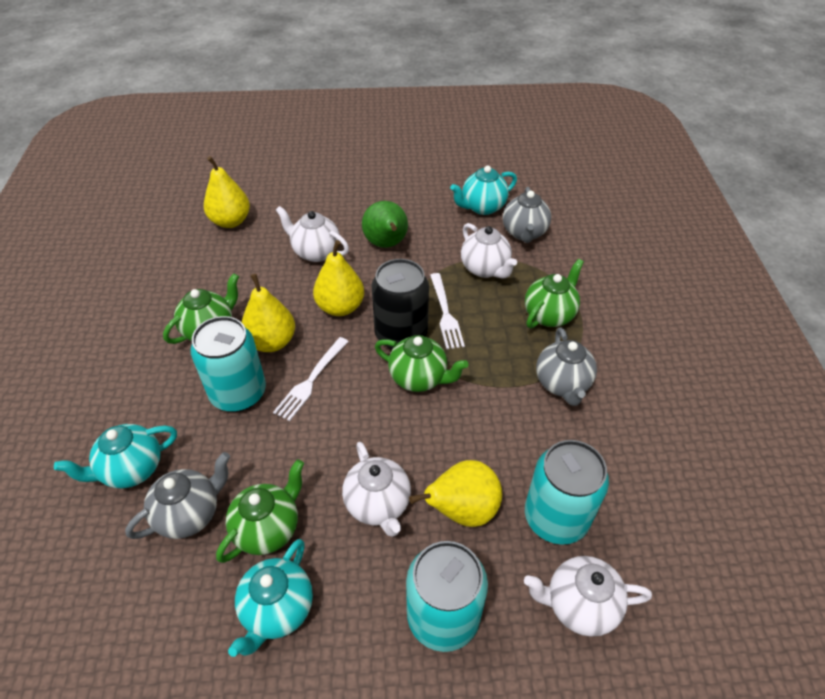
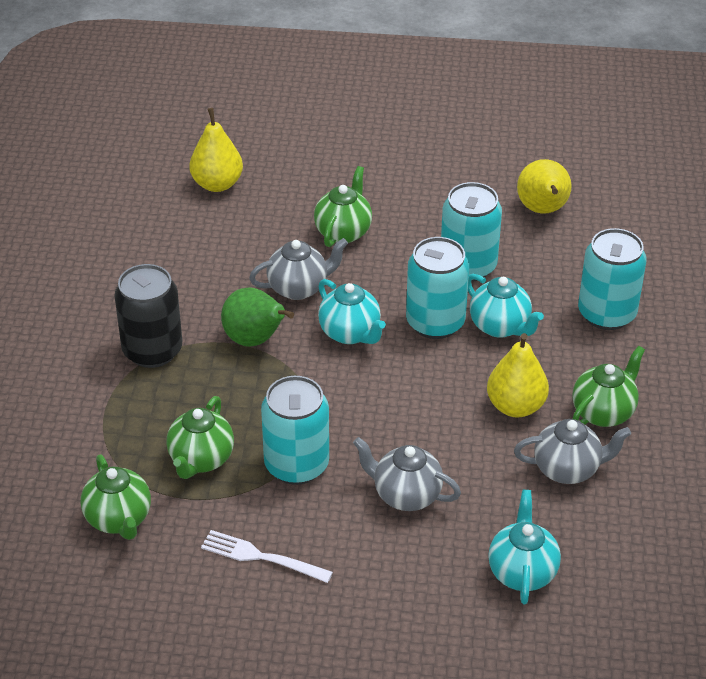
turquoise can: 3 -> 4
white fork: 2 -> 1
white teapot: 4 -> 0
yellow pear: 4 -> 3

